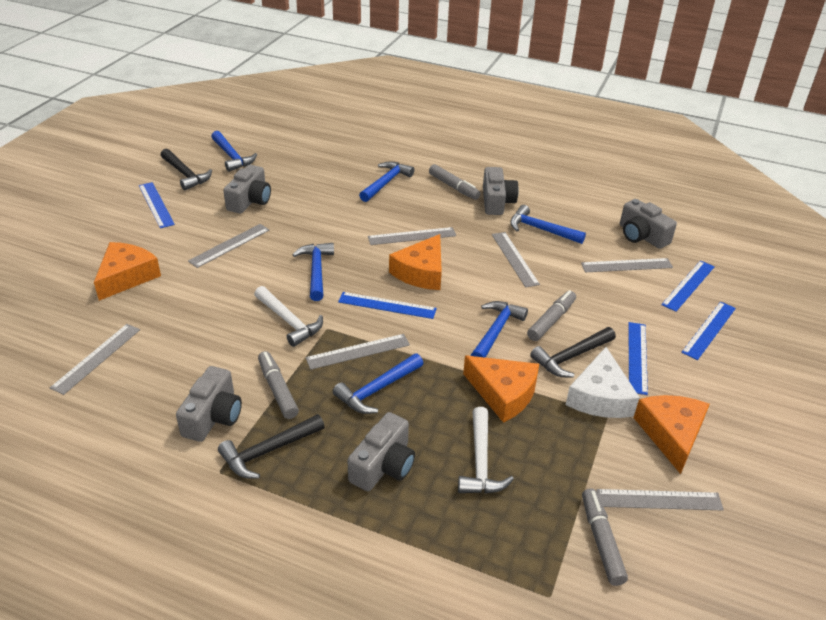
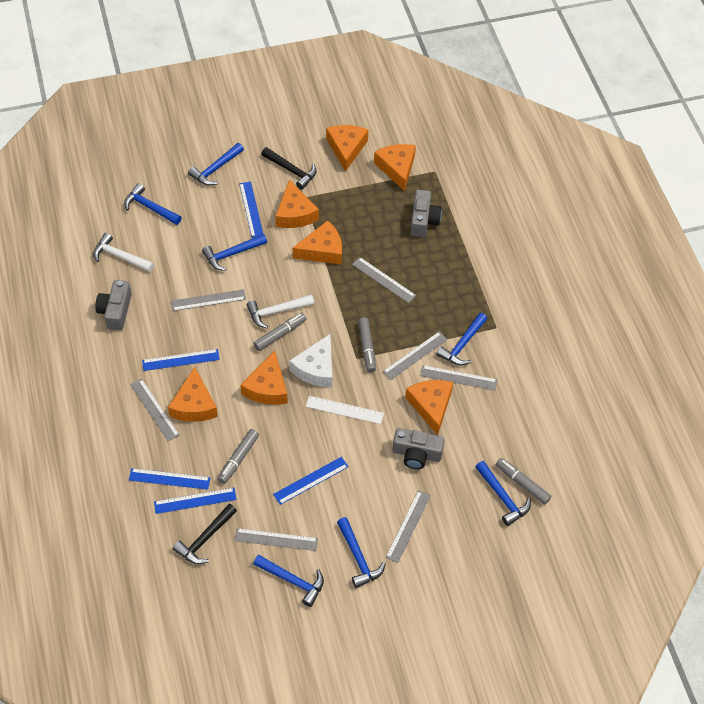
black hammer: 3 -> 2
blue hammer: 6 -> 7
grey camera: 5 -> 3
orange cheese: 4 -> 7
white ruler: 0 -> 1

